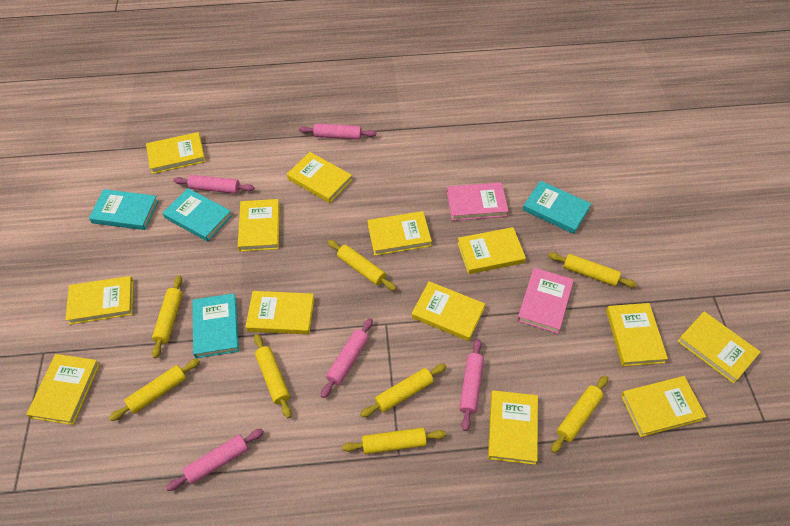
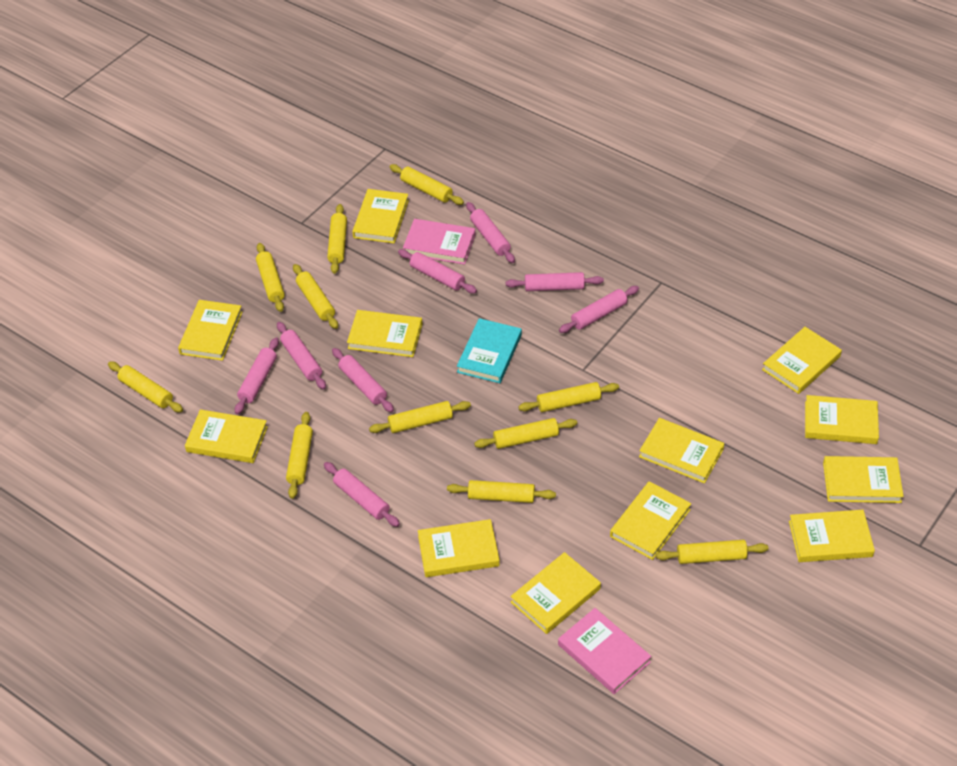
pink rolling pin: 5 -> 8
turquoise book: 4 -> 1
yellow book: 13 -> 12
yellow rolling pin: 8 -> 11

